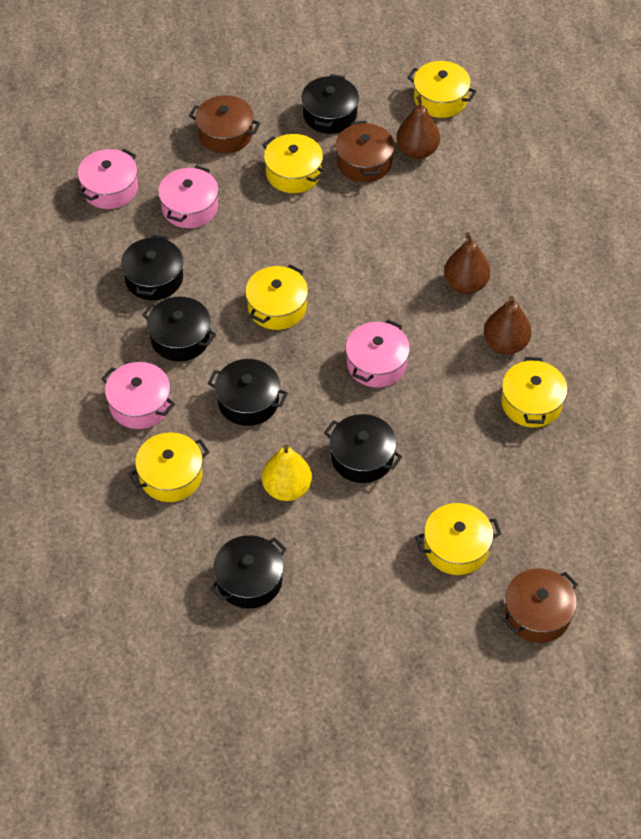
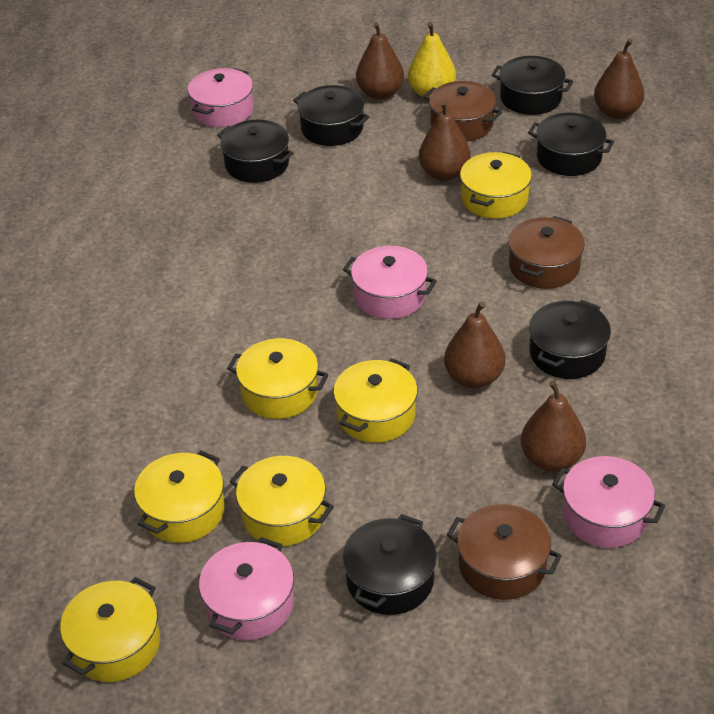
brown pear: 3 -> 5

